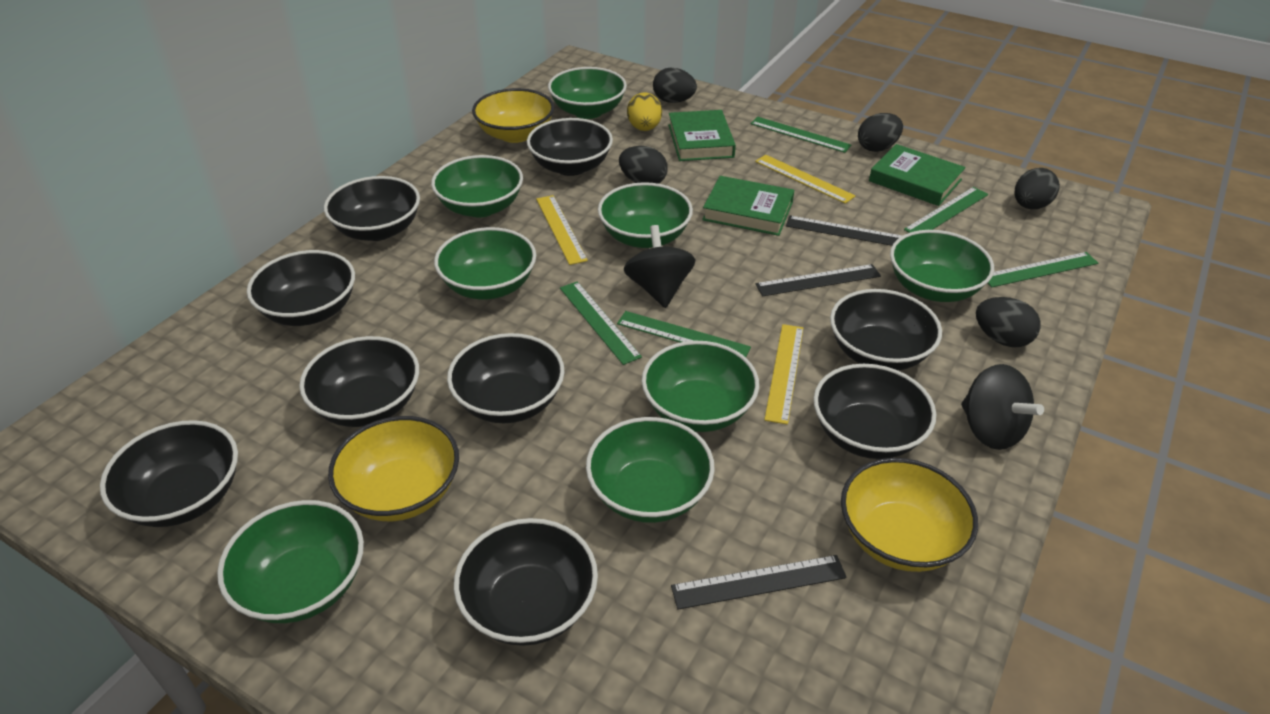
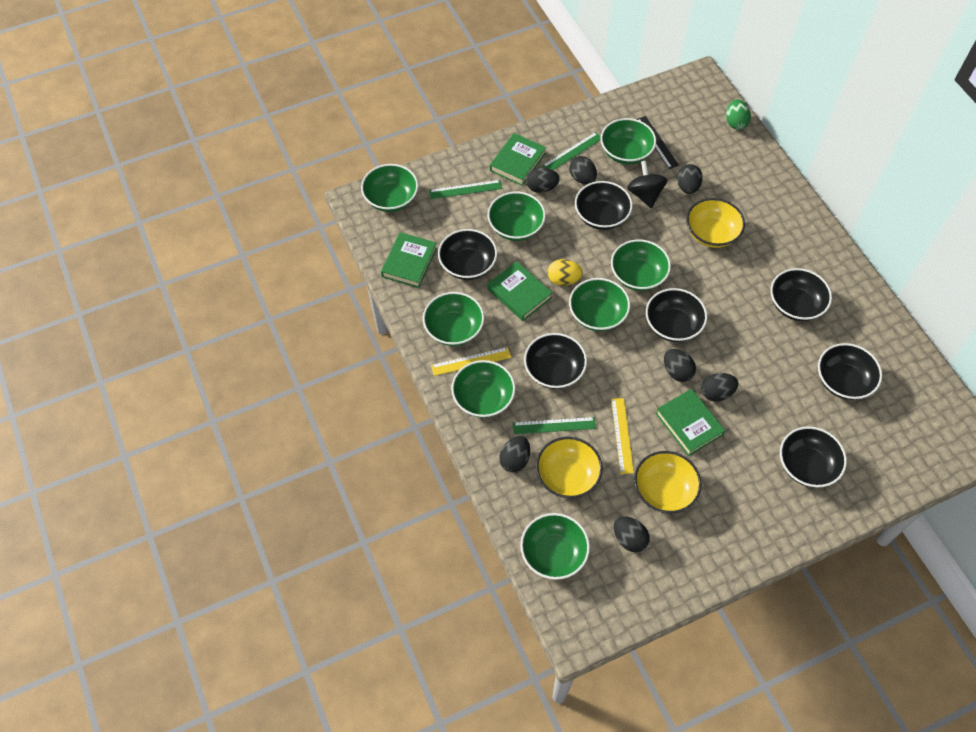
black bowl: 9 -> 7
black egg: 5 -> 7
black ruler: 3 -> 1
black spinning top: 2 -> 1
green book: 3 -> 4
green egg: 0 -> 1
green ruler: 5 -> 3
yellow ruler: 3 -> 2

